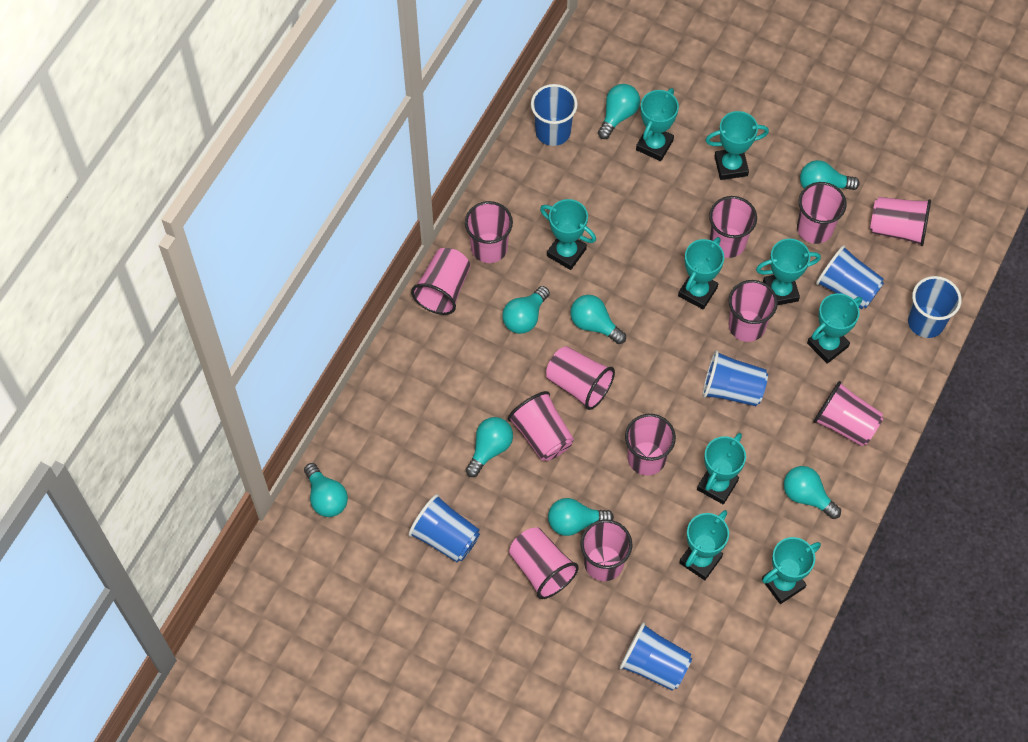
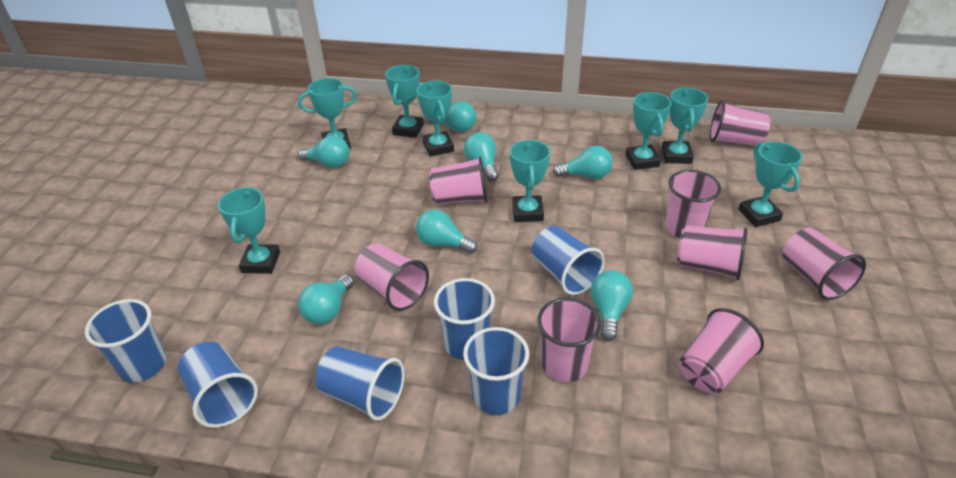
pink cup: 12 -> 8
turquoise light bulb: 8 -> 7
turquoise trophy: 9 -> 8

